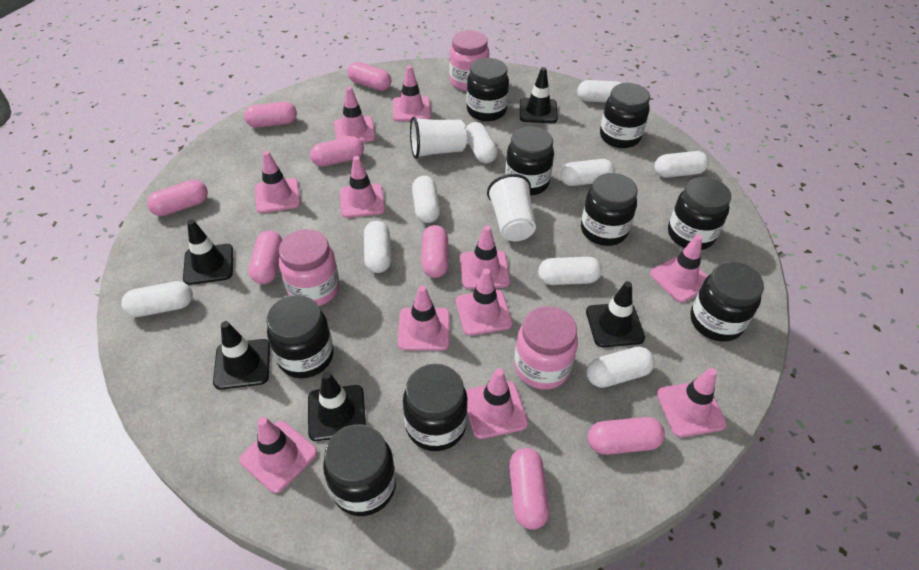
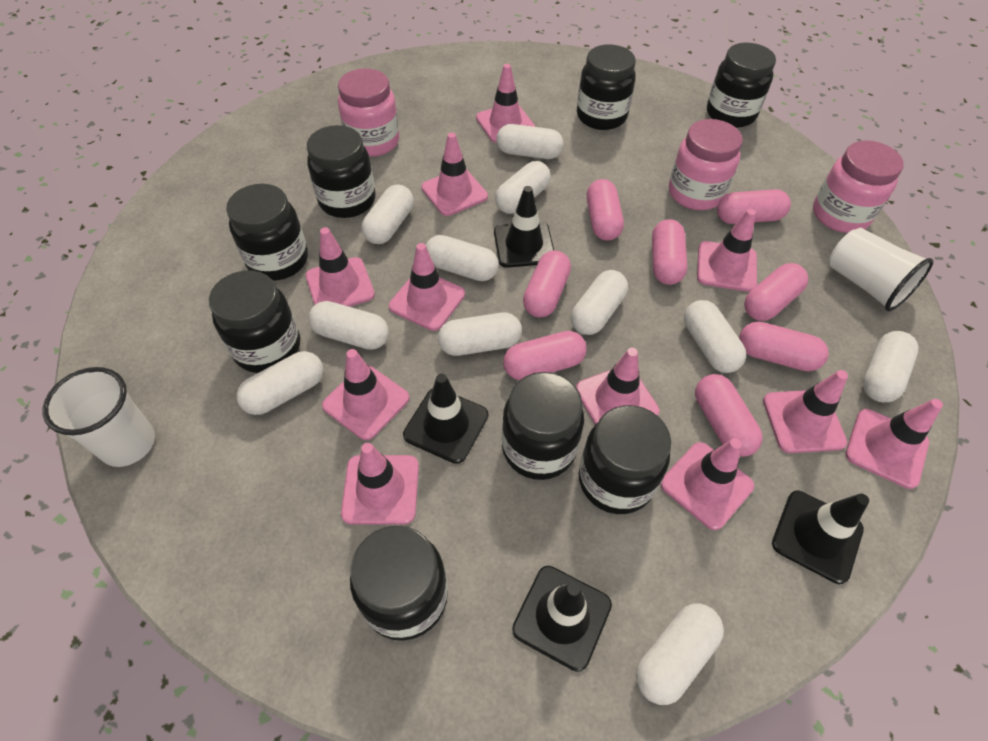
black jar: 9 -> 8
black traffic cone: 5 -> 4
white capsule: 9 -> 11

